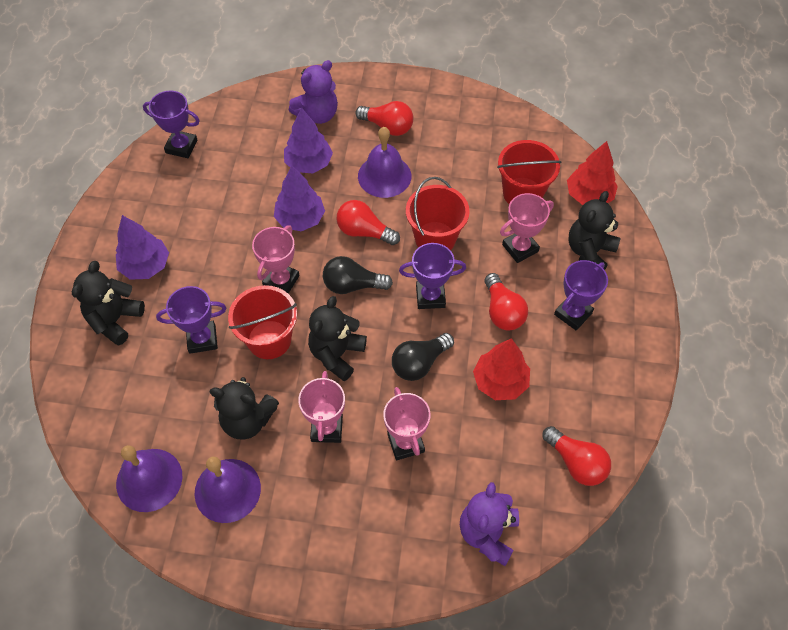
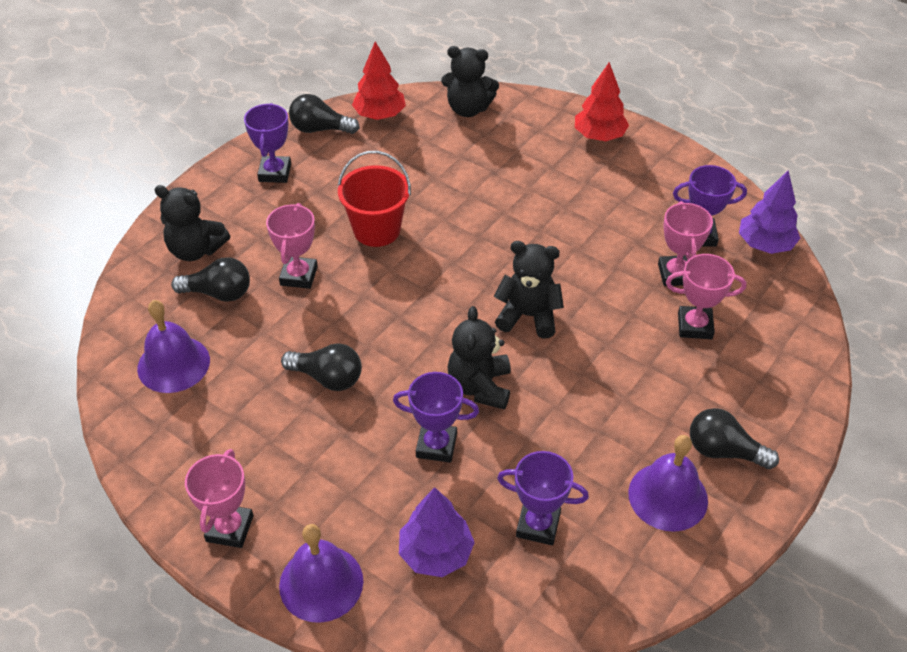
black light bulb: 2 -> 4
purple teddy bear: 2 -> 0
purple tree: 3 -> 2
red bucket: 3 -> 1
red light bulb: 4 -> 0

